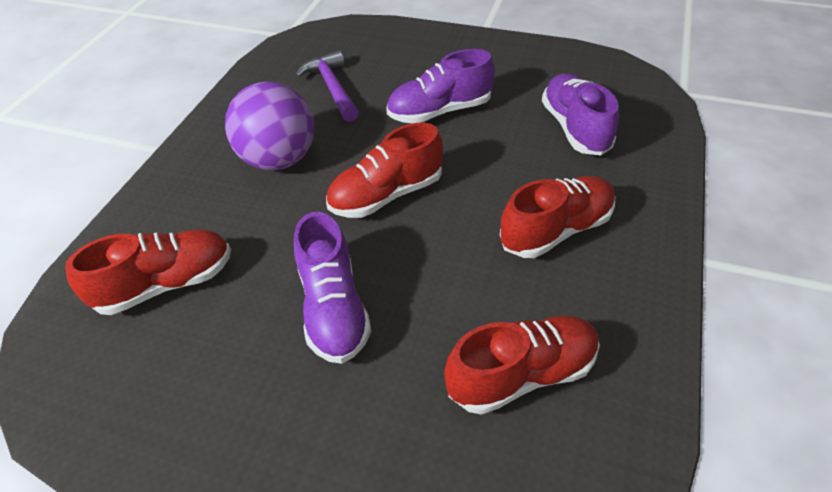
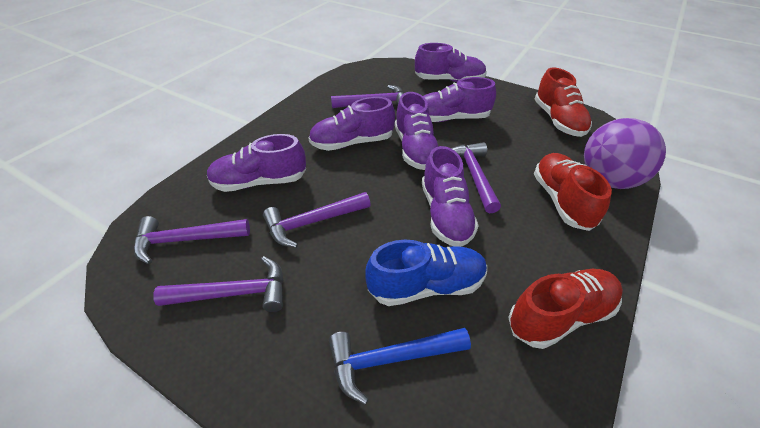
blue hammer: 0 -> 1
blue shoe: 0 -> 1
purple hammer: 1 -> 5
purple shoe: 3 -> 6
red shoe: 4 -> 3

